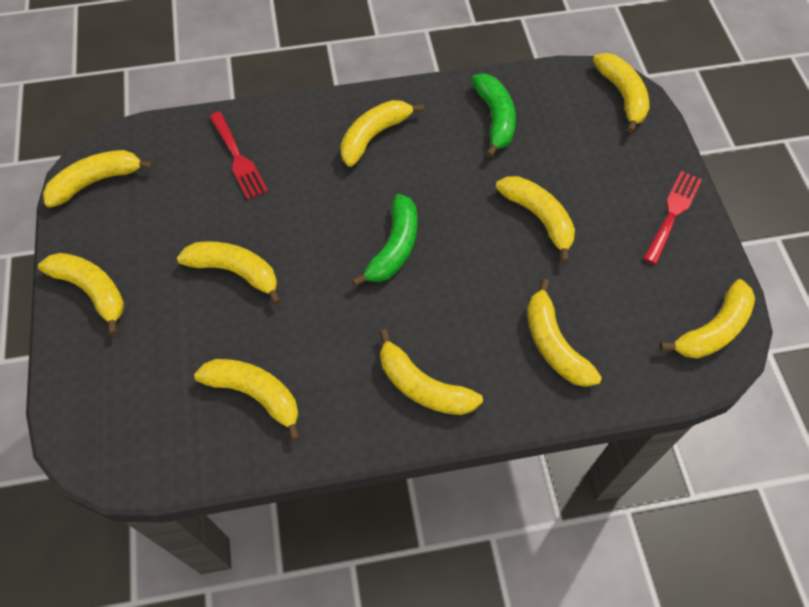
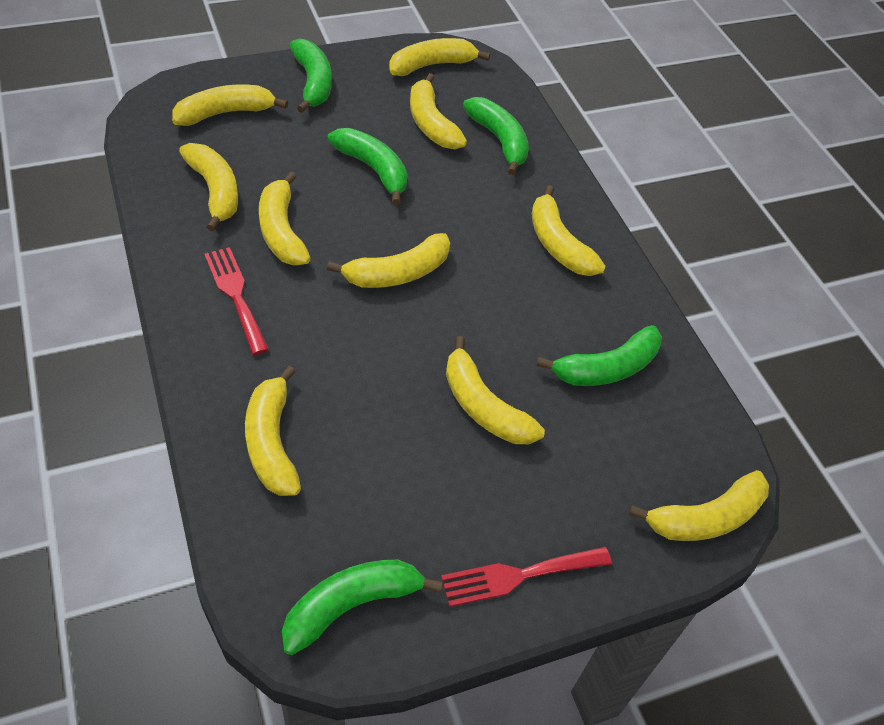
green banana: 2 -> 5

